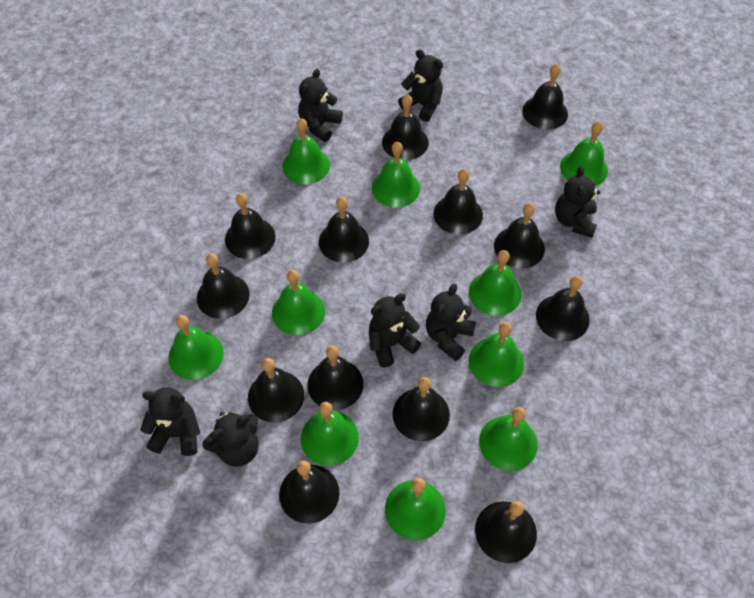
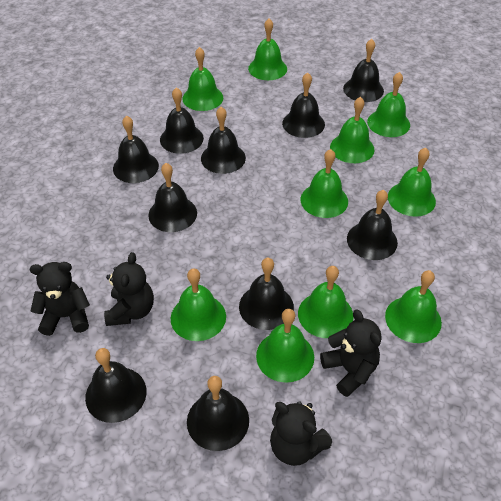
black bell: 13 -> 10
black teddy bear: 7 -> 4

